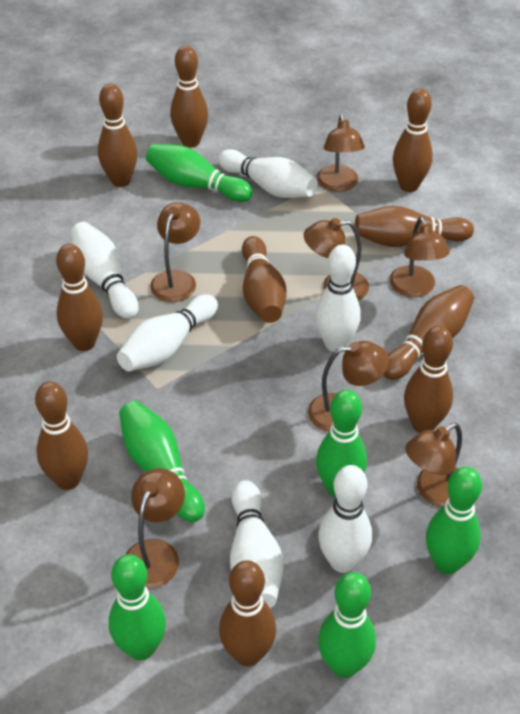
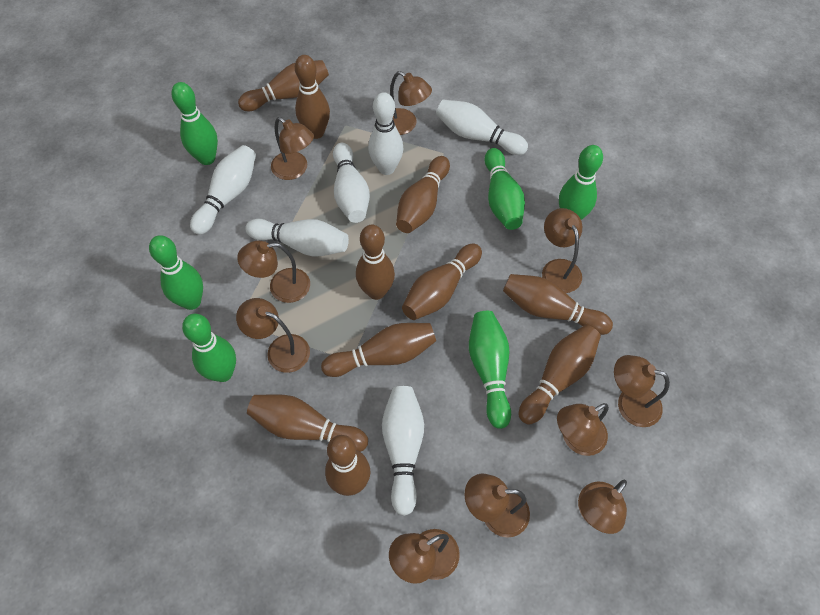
brown lamp: 7 -> 10

